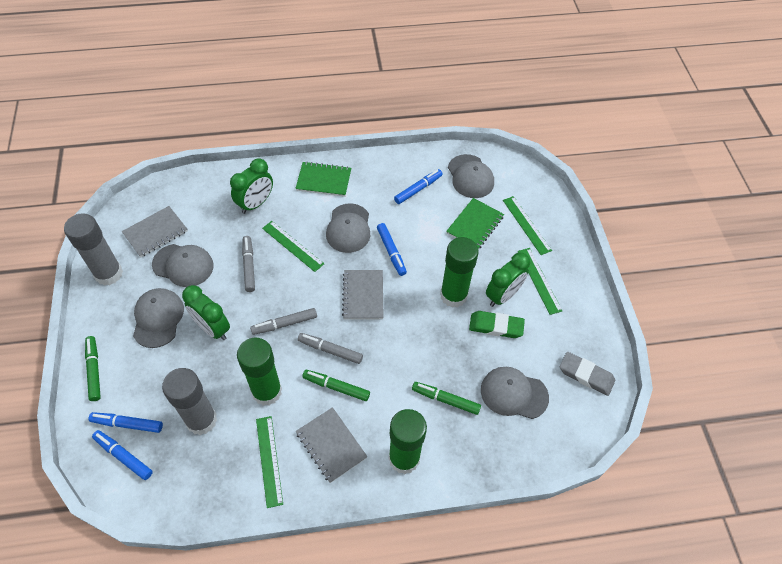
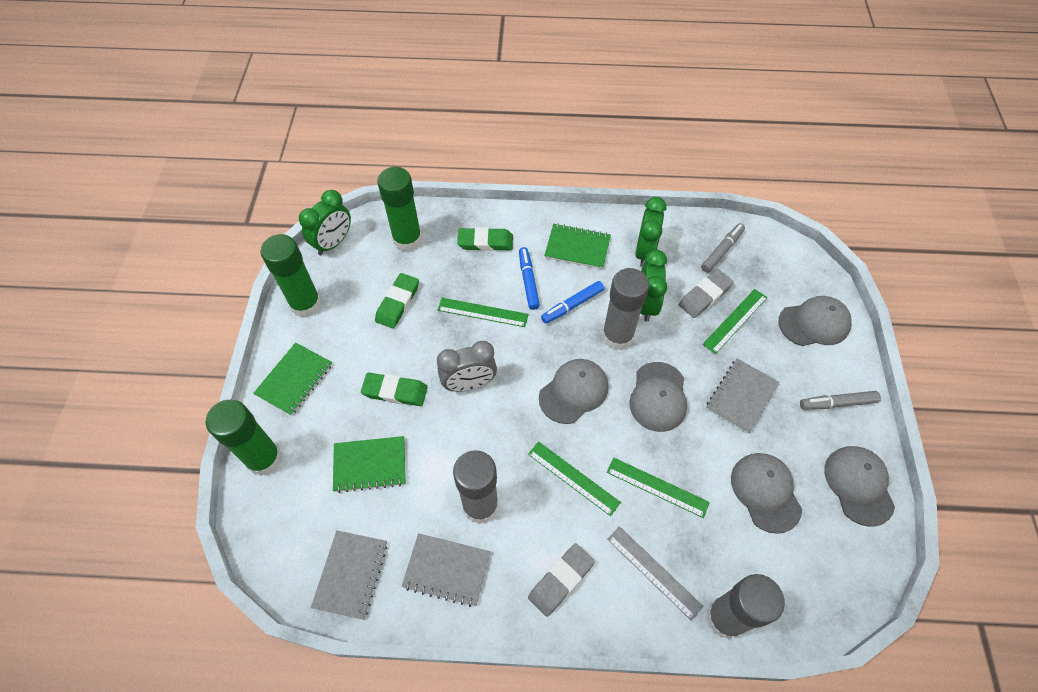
blue marker: 4 -> 2
green eraser: 1 -> 3
green marker: 3 -> 0
green notebook: 2 -> 3
grey clock: 0 -> 1
grey eraser: 1 -> 2
grey glue stick: 2 -> 3
grey marker: 3 -> 2
grey ruler: 0 -> 1

